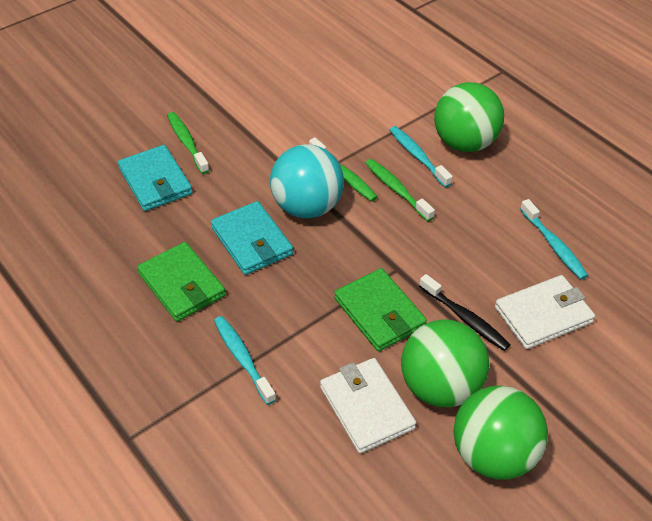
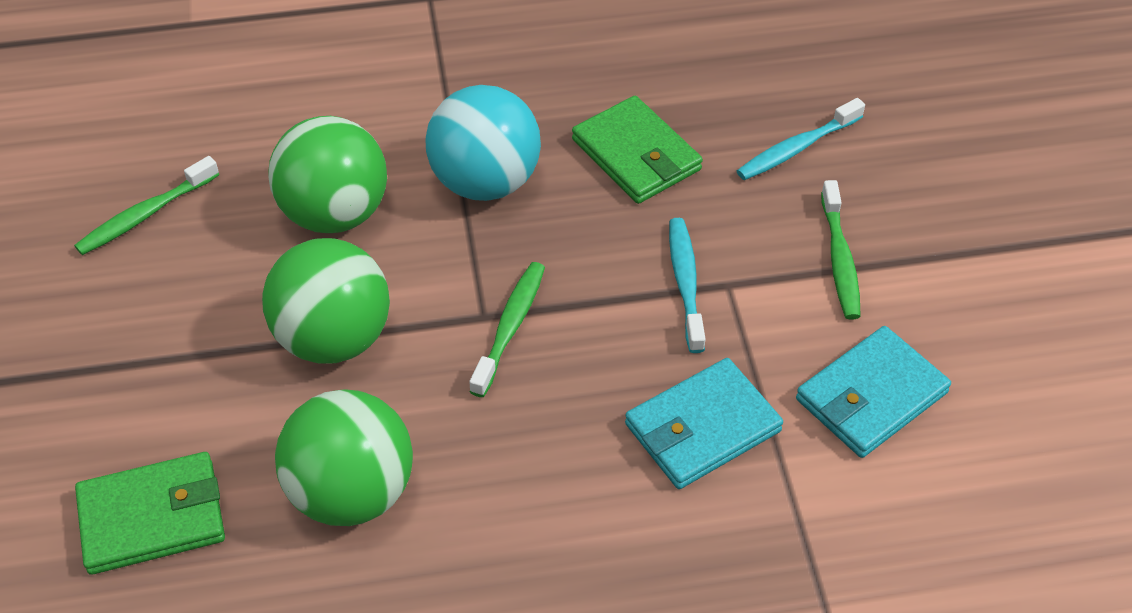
black toothbrush: 1 -> 0
turquoise toothbrush: 3 -> 2
white wallet: 2 -> 0

